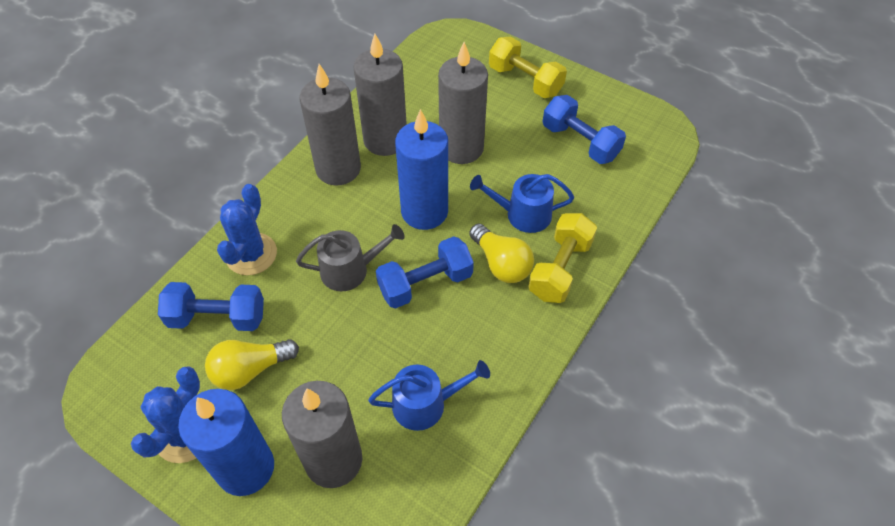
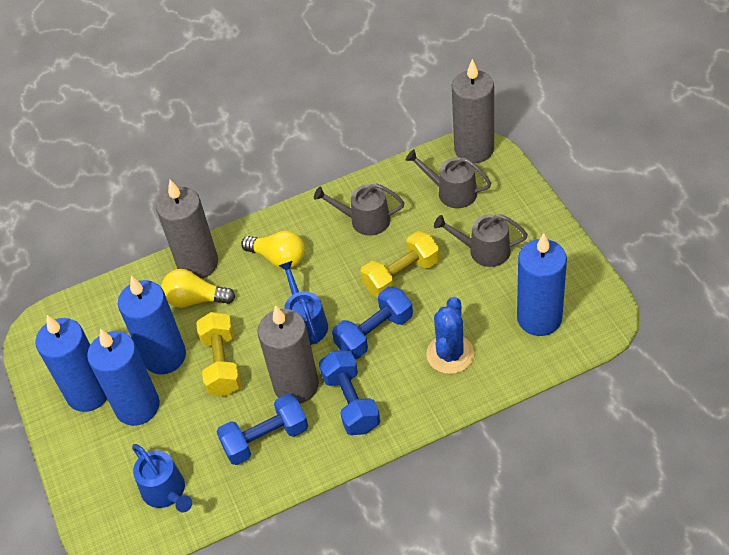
blue cactus: 2 -> 1
blue candle: 2 -> 4
grey candle: 4 -> 3
grey watering can: 1 -> 3

